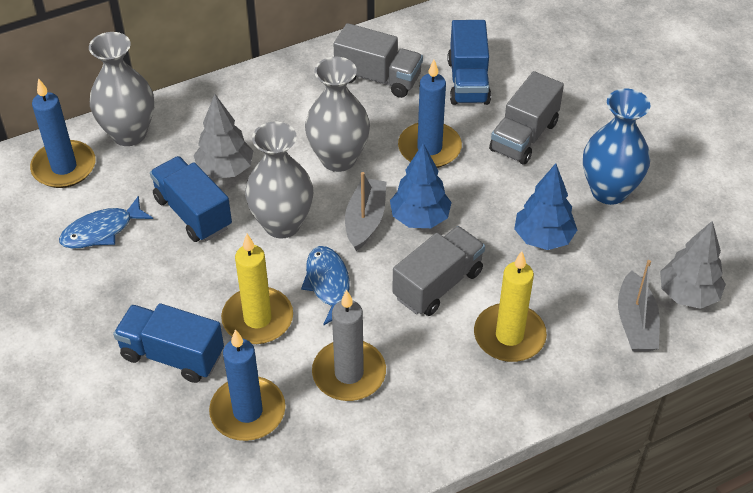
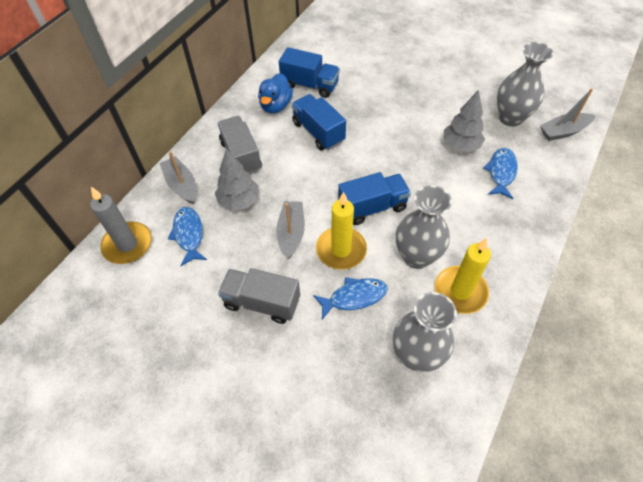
blue candle: 3 -> 0
blue duck: 0 -> 1
blue fish: 2 -> 3
blue tree: 2 -> 0
blue vase: 1 -> 0
grey boat: 2 -> 3
grey truck: 3 -> 2

